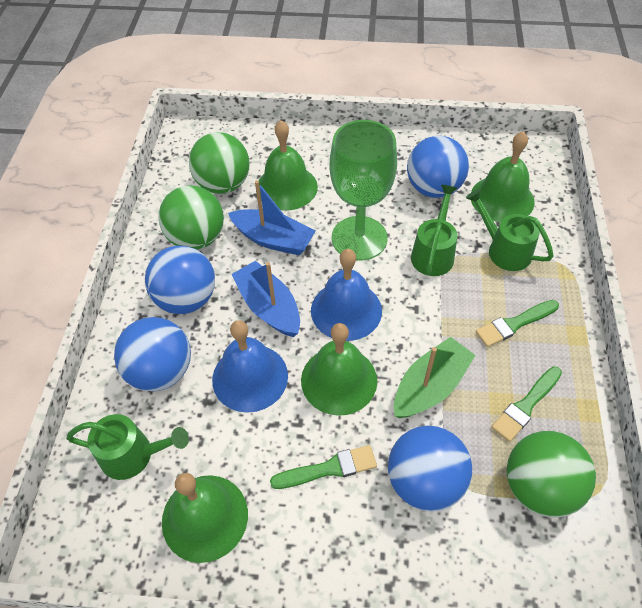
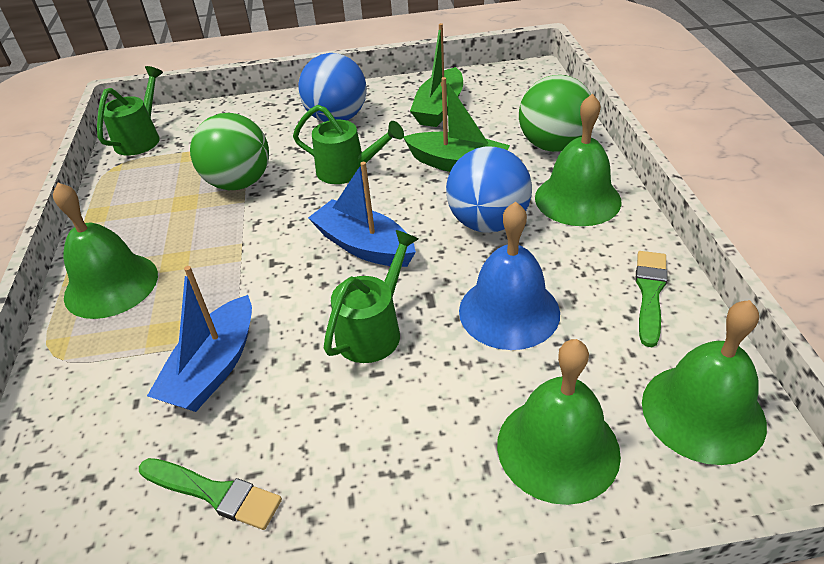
blue ball: 4 -> 2
blue bell: 2 -> 1
green ball: 3 -> 2
green boat: 1 -> 2
green brush: 3 -> 2
green goblet: 1 -> 0

